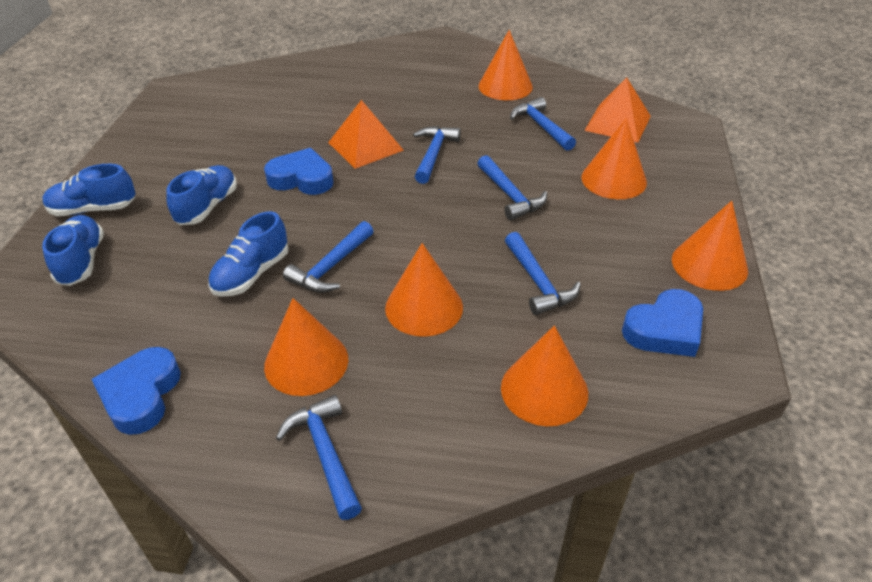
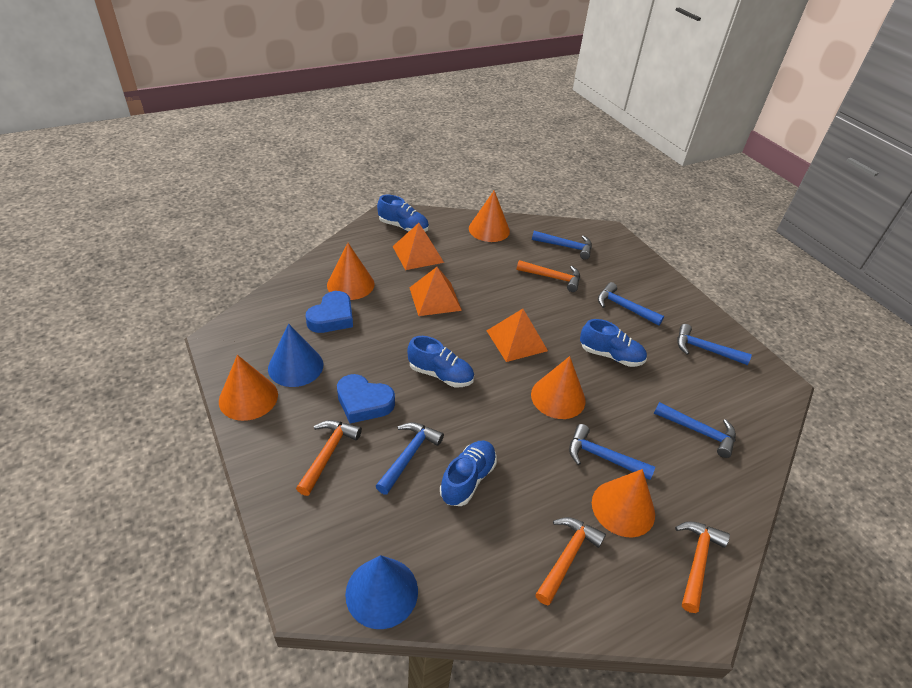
blue cone: 0 -> 2
blue heart: 3 -> 2
orange cone: 6 -> 5
orange hammer: 0 -> 4
orange pyramid: 2 -> 3

